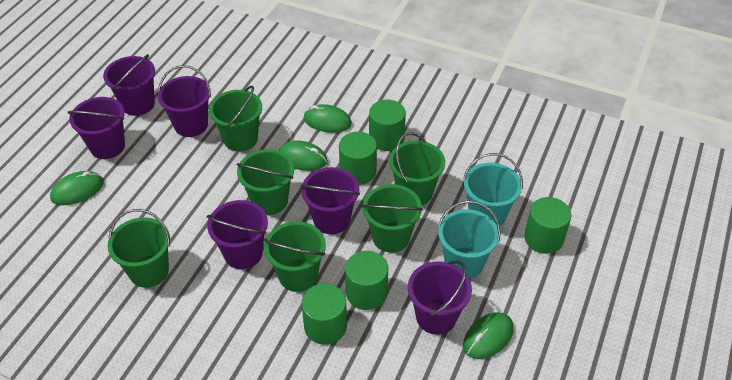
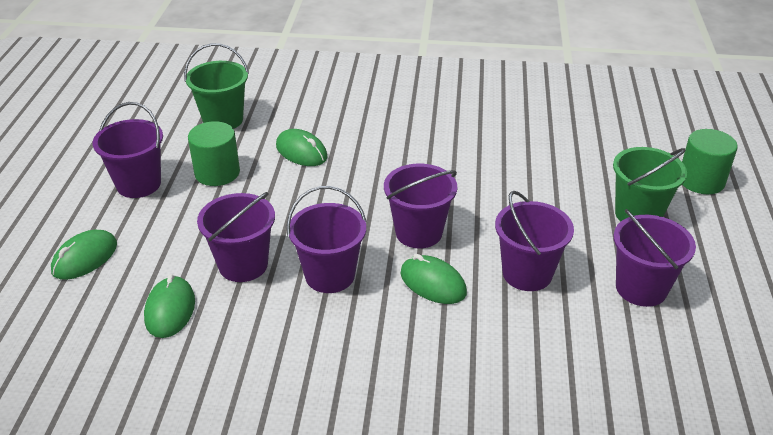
green bucket: 6 -> 2
green cylinder: 5 -> 2
turquoise bucket: 2 -> 0

